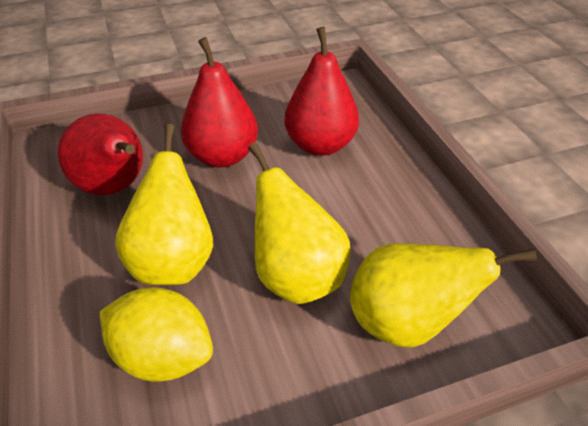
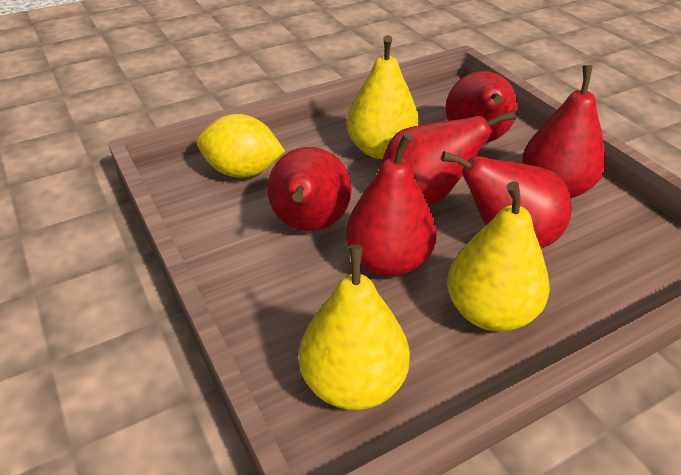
red pear: 3 -> 6

